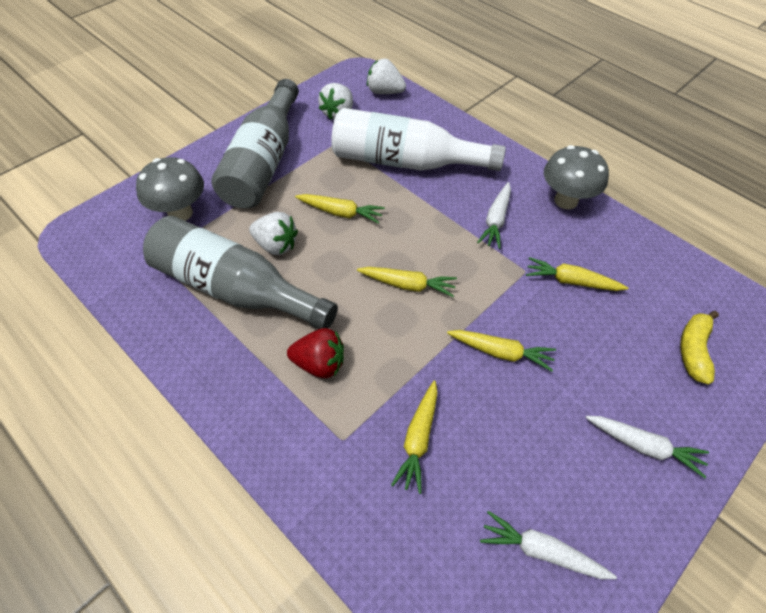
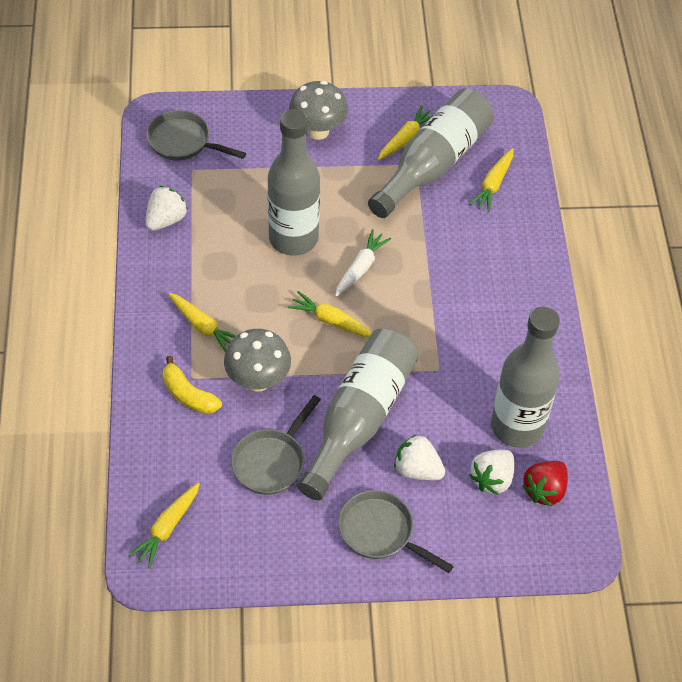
grey bottle: 2 -> 4
grey pan: 0 -> 3
white bottle: 1 -> 0
white carrot: 3 -> 1

